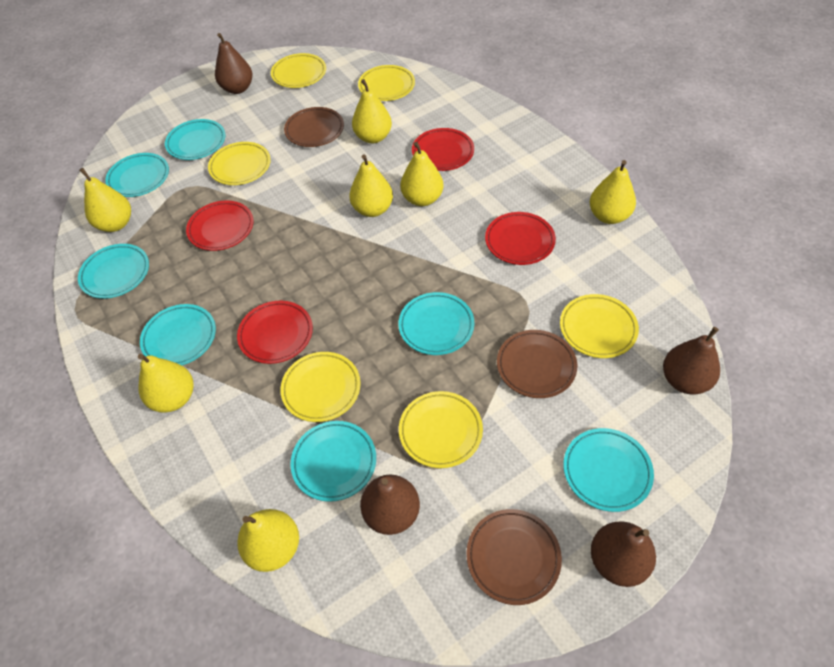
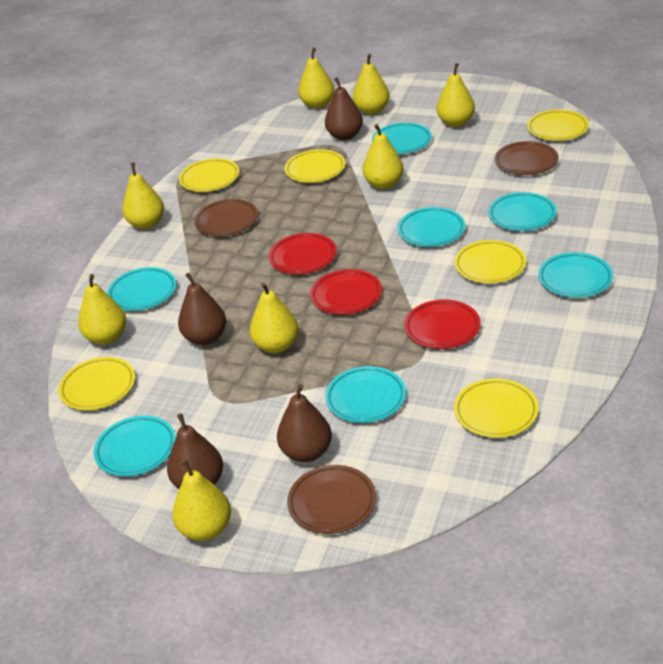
red plate: 4 -> 3
yellow pear: 7 -> 8

